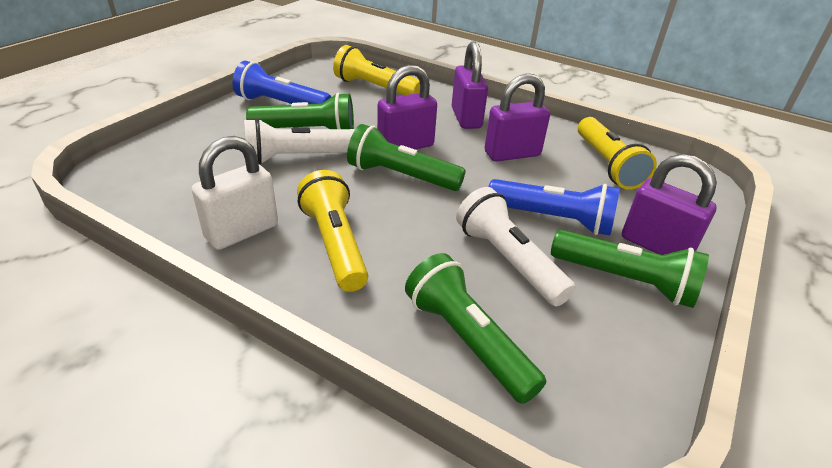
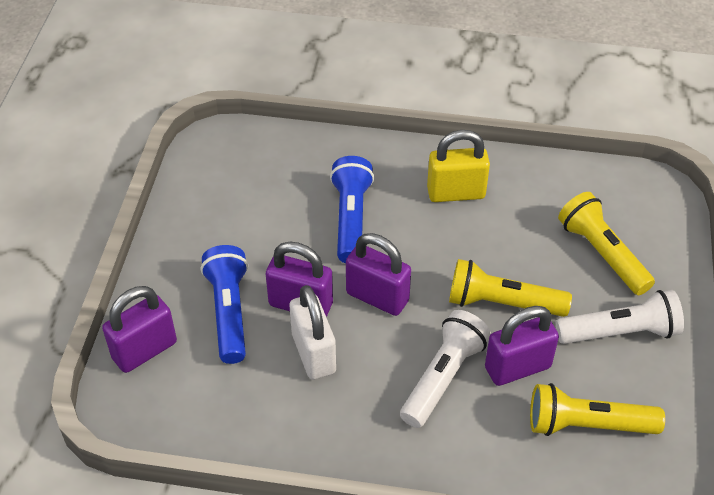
green flashlight: 4 -> 0
yellow padlock: 0 -> 1

